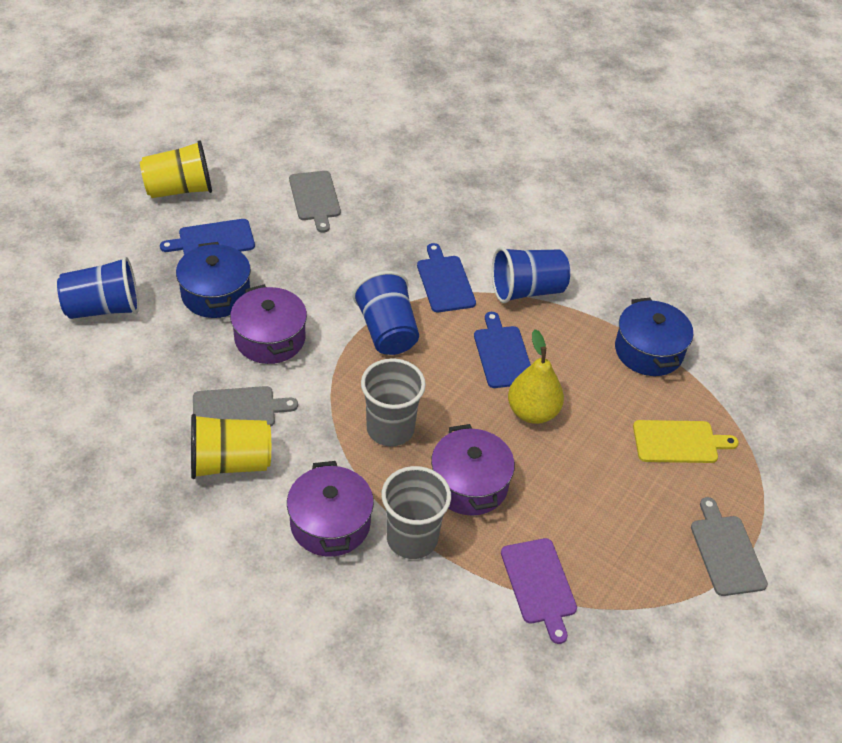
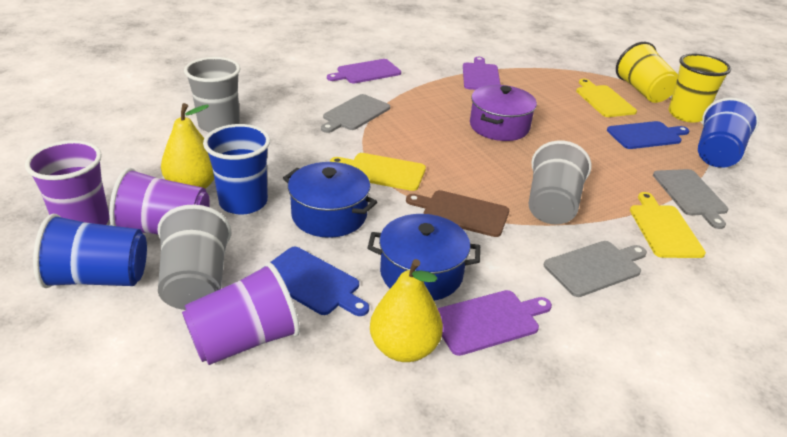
blue cutting board: 3 -> 2
brown cutting board: 0 -> 1
grey cup: 2 -> 3
purple cup: 0 -> 3
purple cutting board: 1 -> 3
purple pot: 3 -> 1
yellow cutting board: 1 -> 3
yellow pear: 1 -> 2

